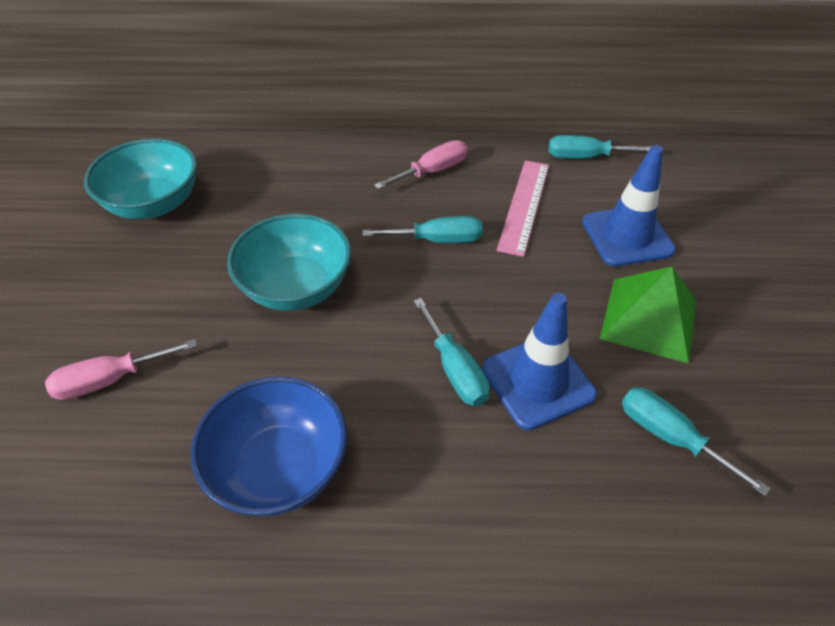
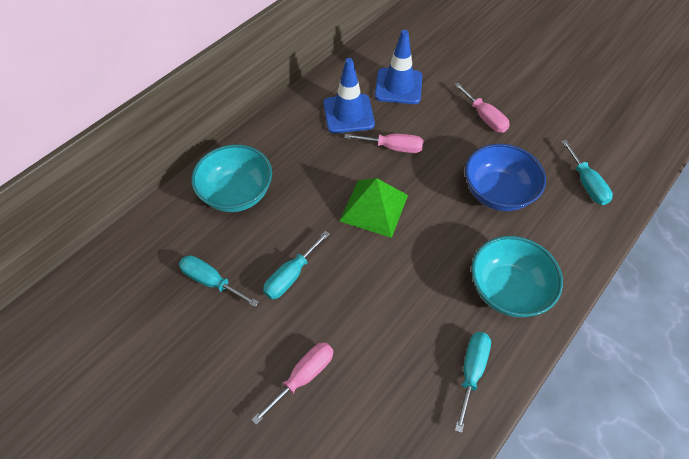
pink ruler: 1 -> 0
pink screwdriver: 2 -> 3

